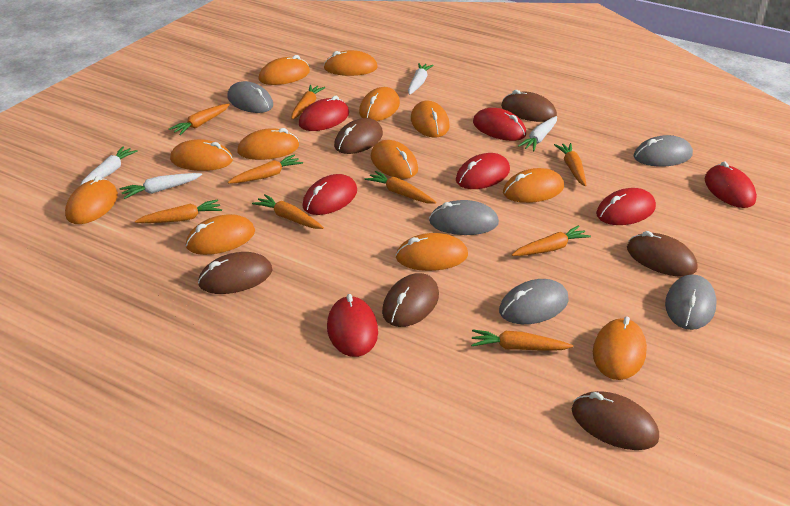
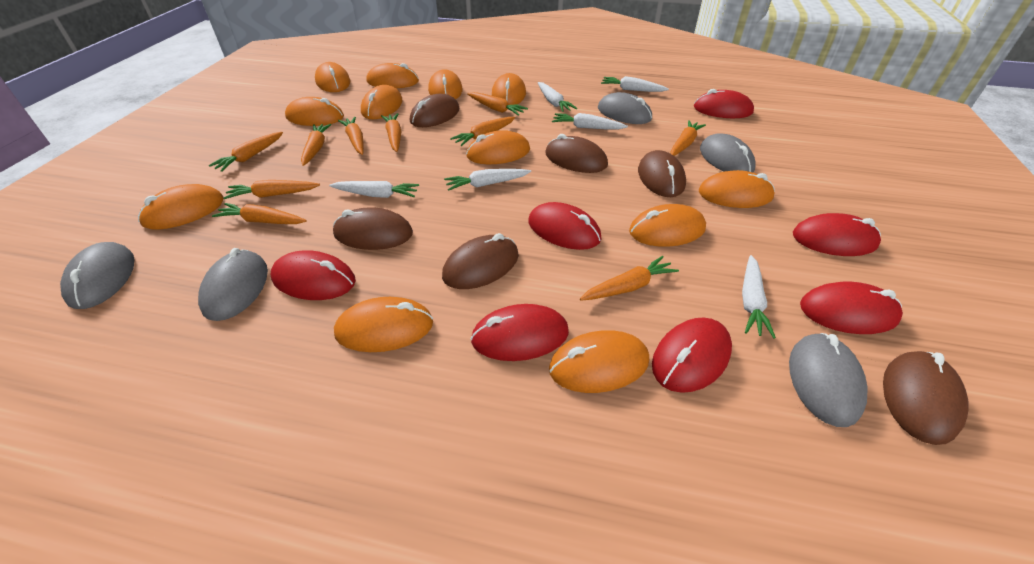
orange carrot: 9 -> 10
white carrot: 4 -> 6

